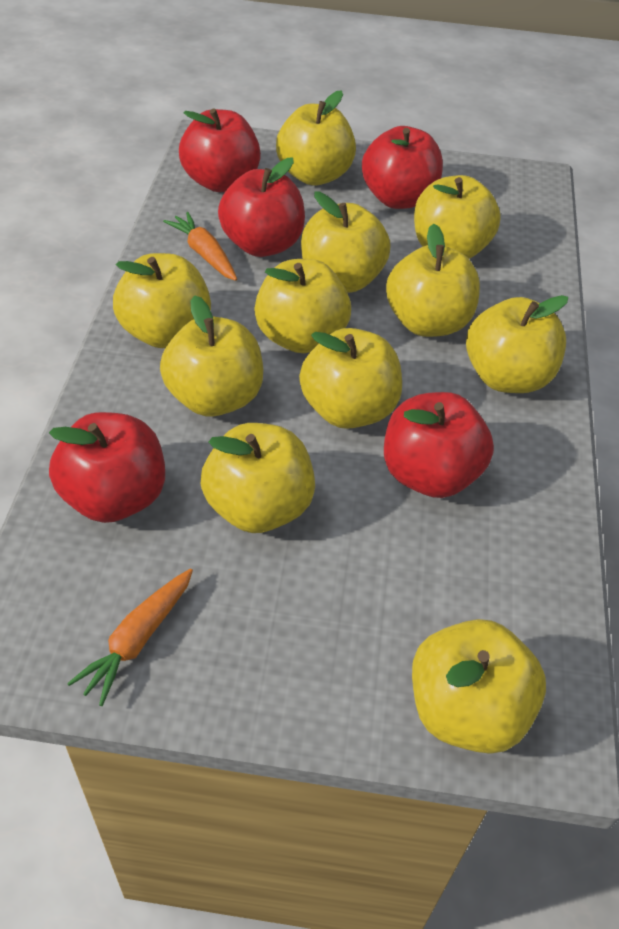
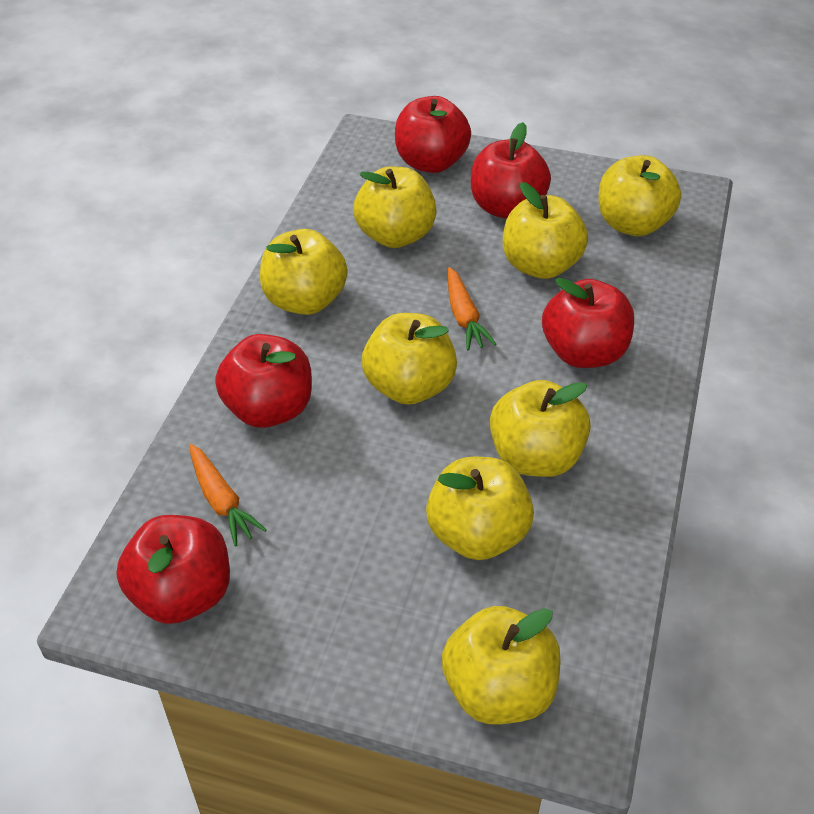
yellow apple: 11 -> 8

